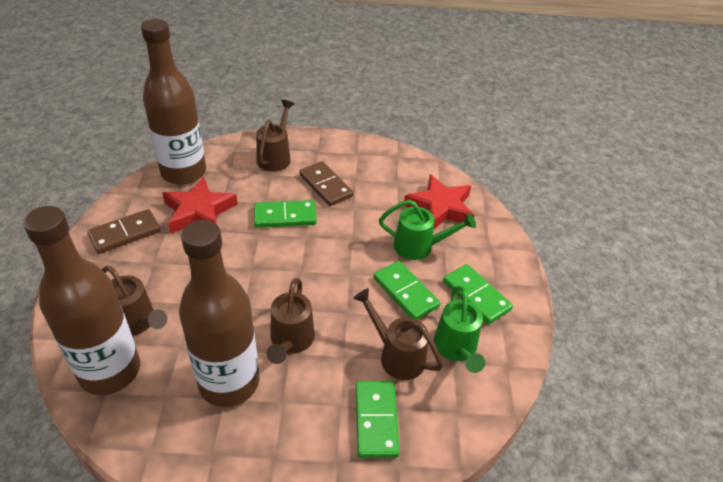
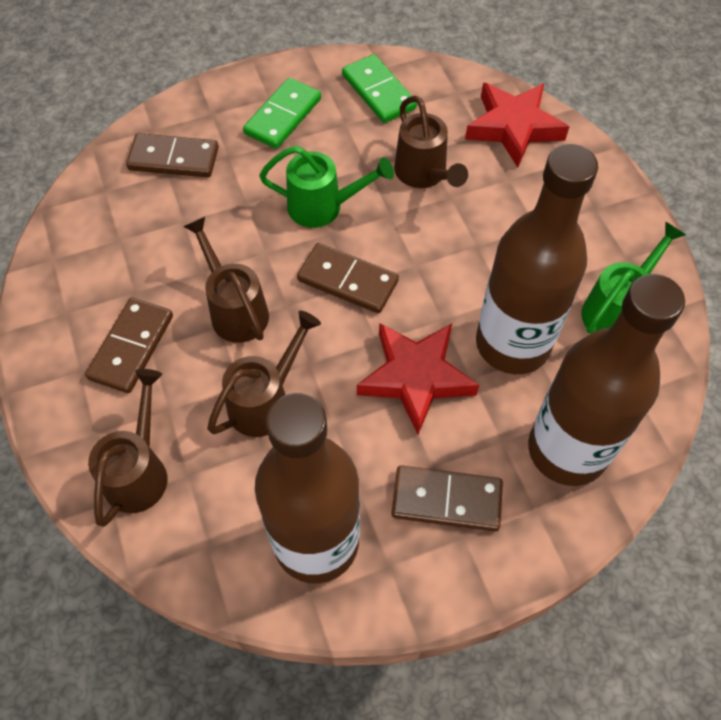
brown domino: 2 -> 4
green domino: 4 -> 2

